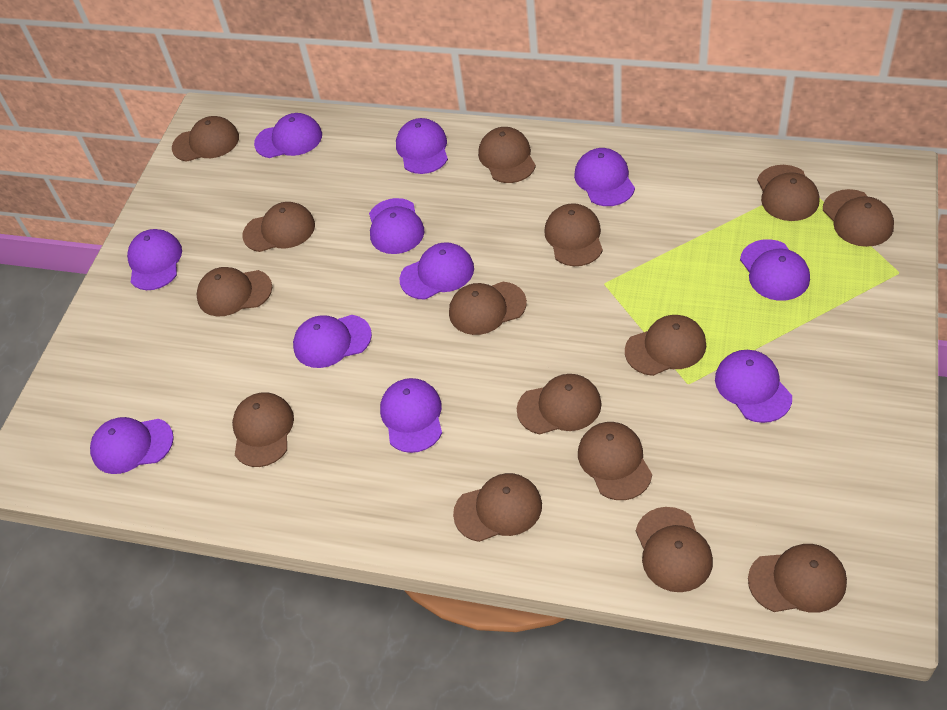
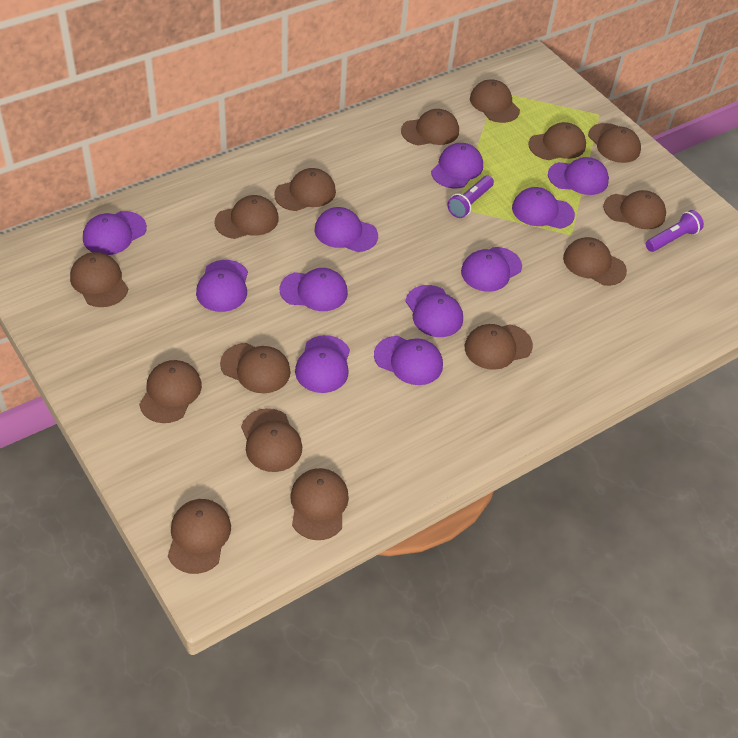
purple flashlight: 0 -> 2

